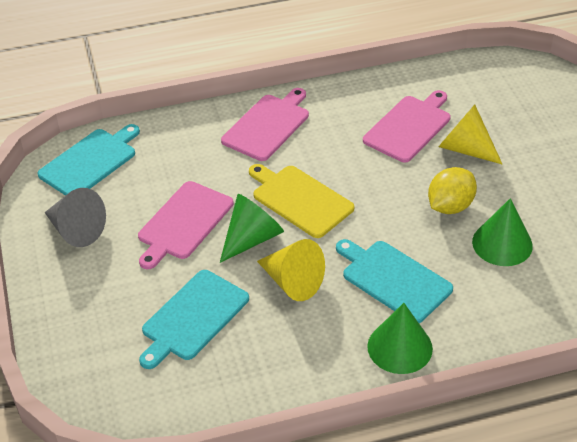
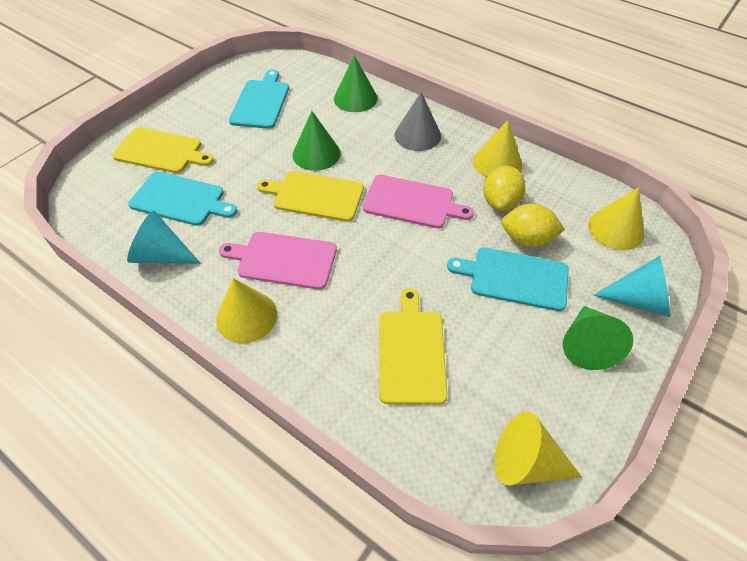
pink cutting board: 3 -> 2
turquoise cone: 0 -> 2
yellow cone: 2 -> 4
yellow cutting board: 1 -> 3
yellow lemon: 1 -> 2

